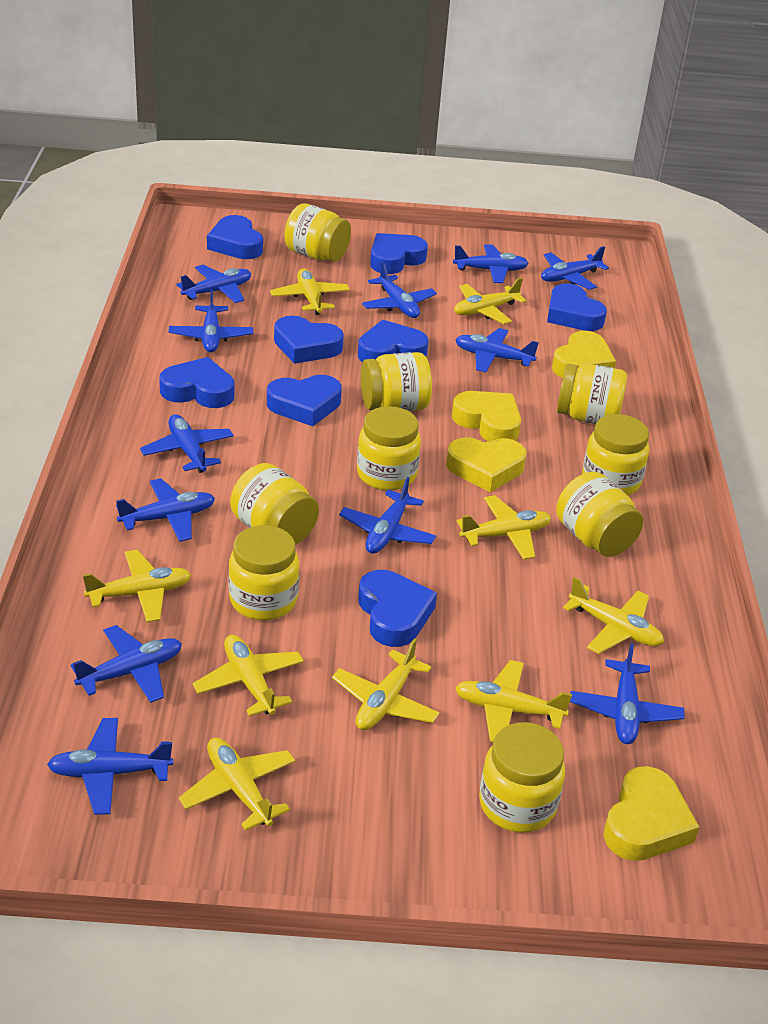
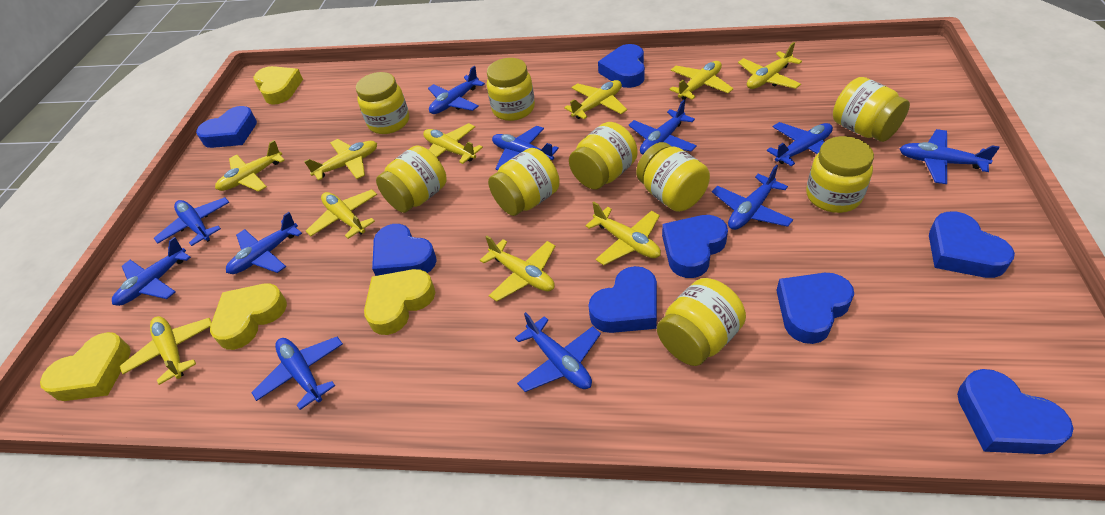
blue plane: 12 -> 11
yellow plane: 9 -> 10

